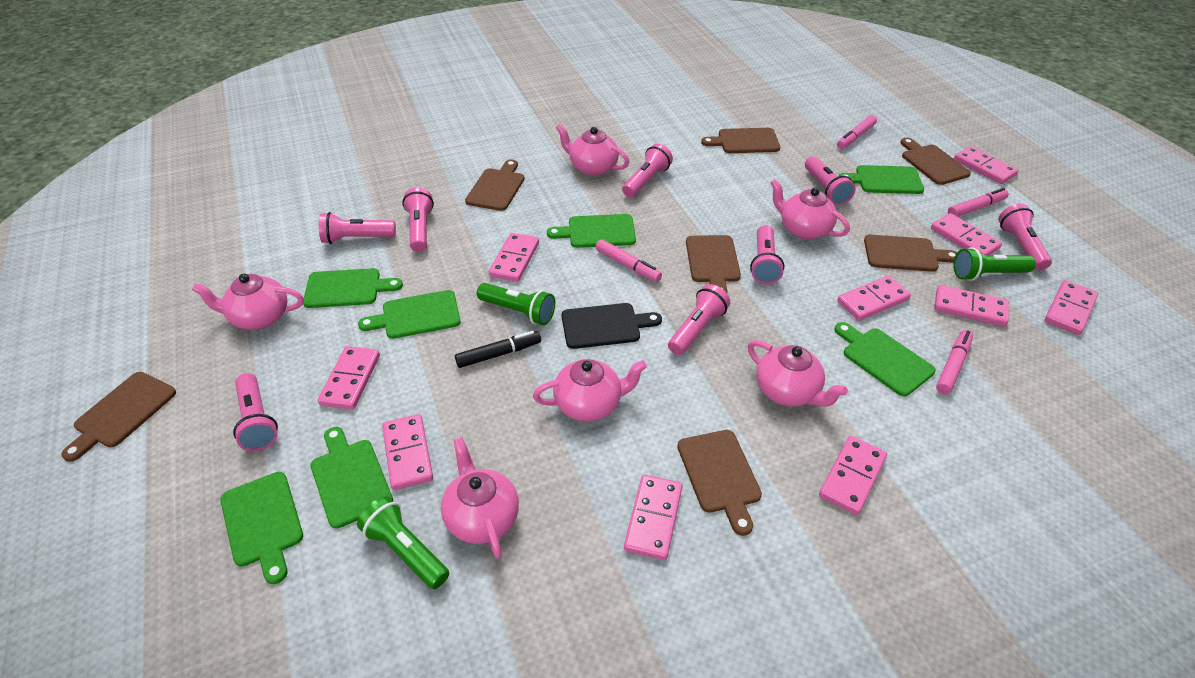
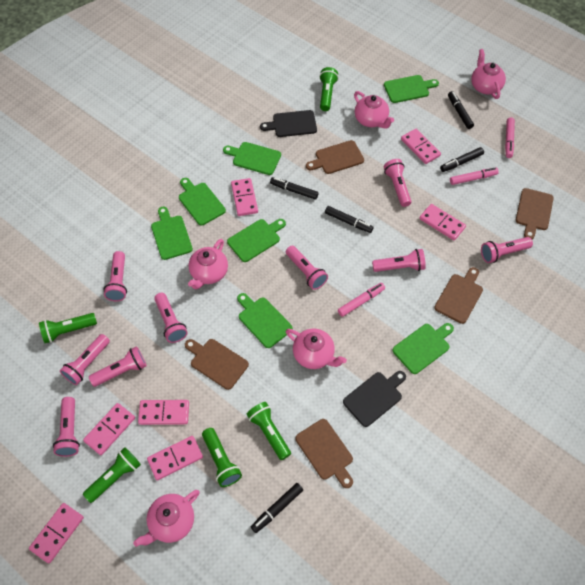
black cutting board: 1 -> 2
black marker: 1 -> 5
brown cutting board: 7 -> 5
green flashlight: 3 -> 5
pink domino: 10 -> 7
pink flashlight: 8 -> 9
pink marker: 4 -> 3
pink teapot: 6 -> 5

